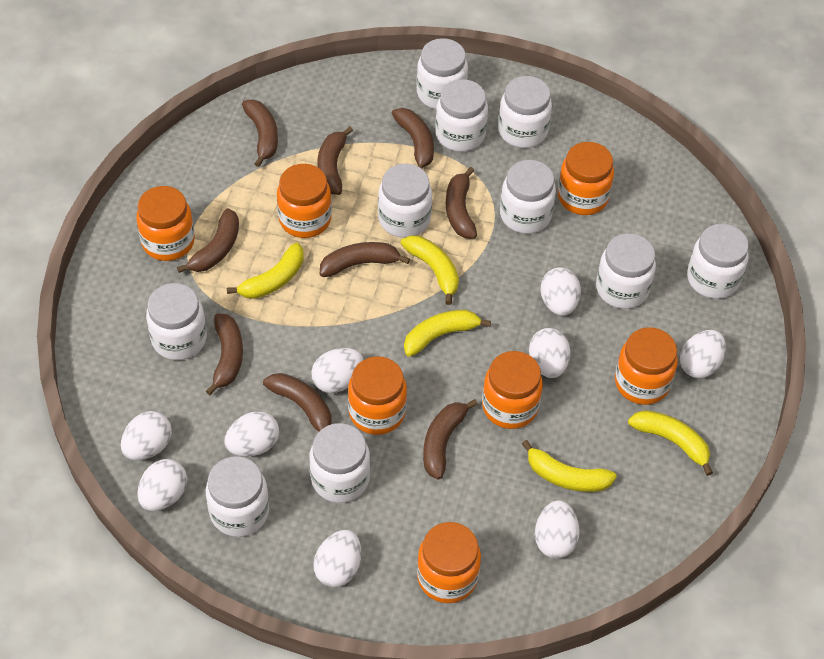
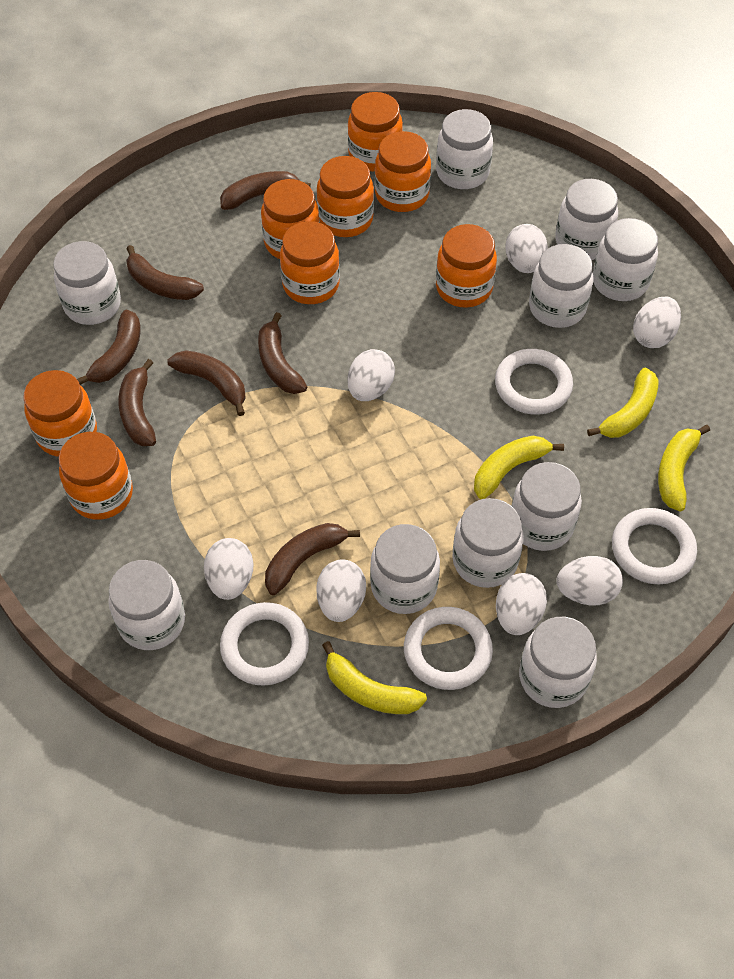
brown banana: 9 -> 7
orange jar: 7 -> 8
white egg: 9 -> 7
white ring: 0 -> 4
yellow banana: 5 -> 4

